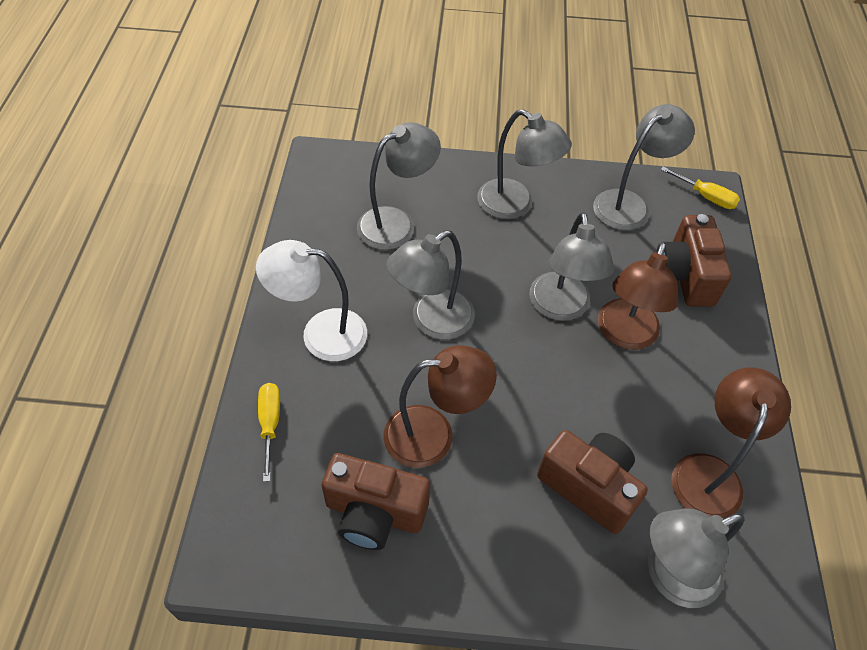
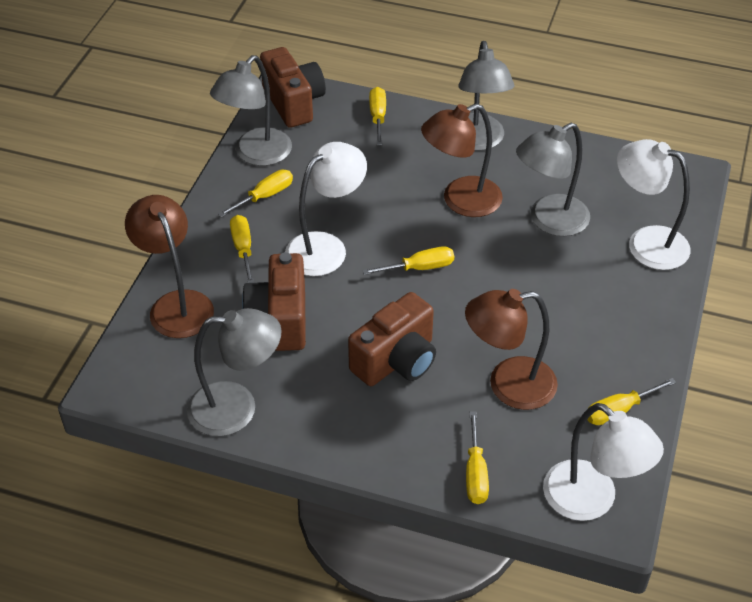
grey lamp: 6 -> 4
white lamp: 1 -> 3
yellow screwdriver: 2 -> 6

